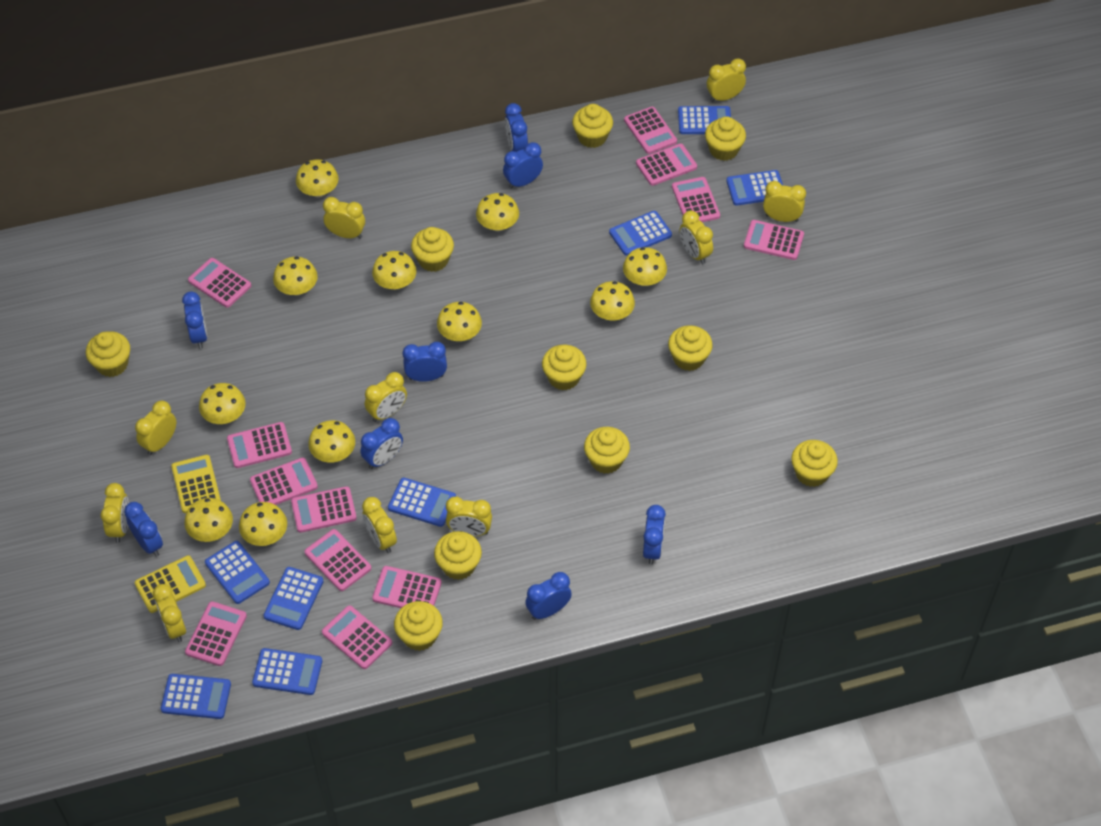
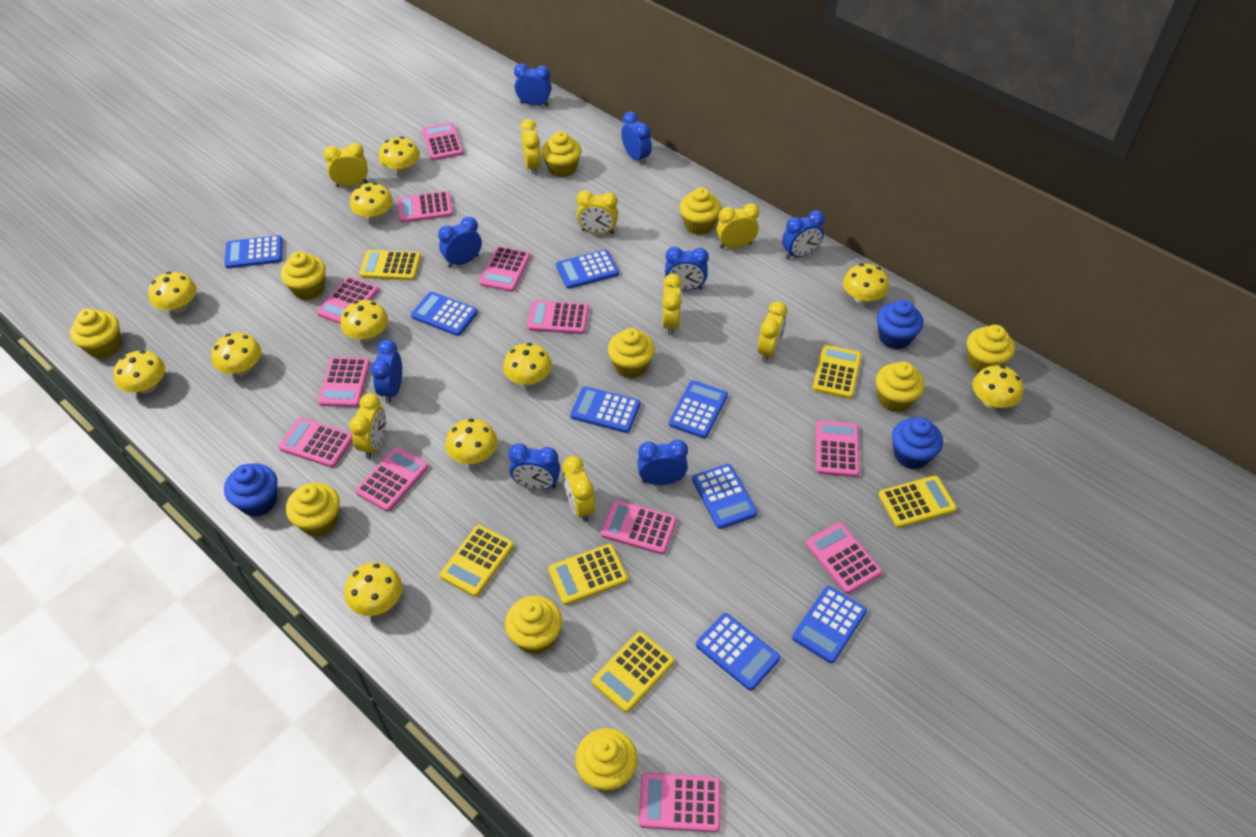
blue cupcake: 0 -> 3
yellow calculator: 2 -> 6
yellow clock: 10 -> 8

